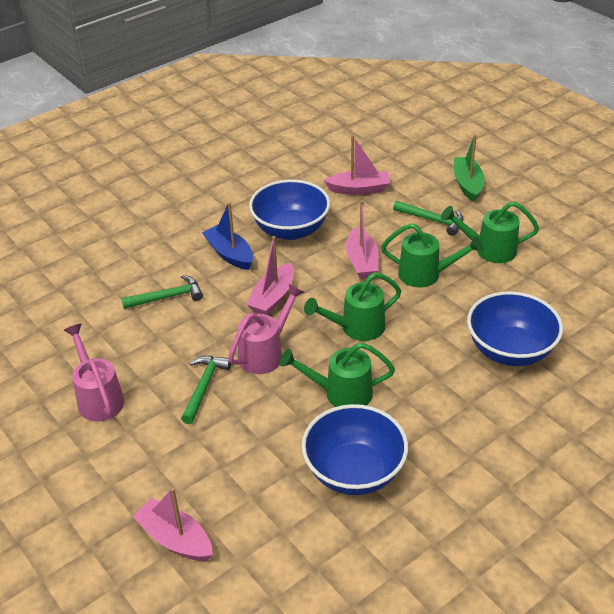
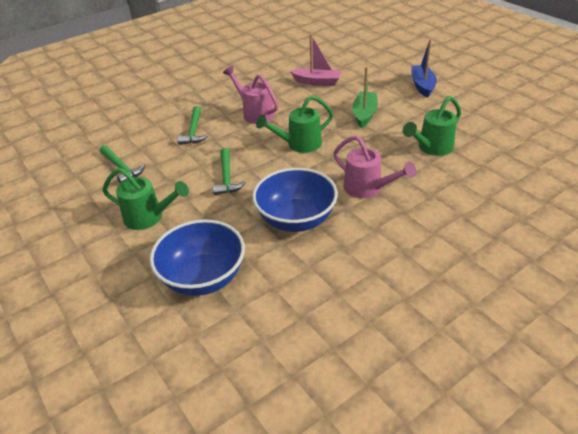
blue bowl: 3 -> 2
green watering can: 4 -> 3
pink boat: 4 -> 1

